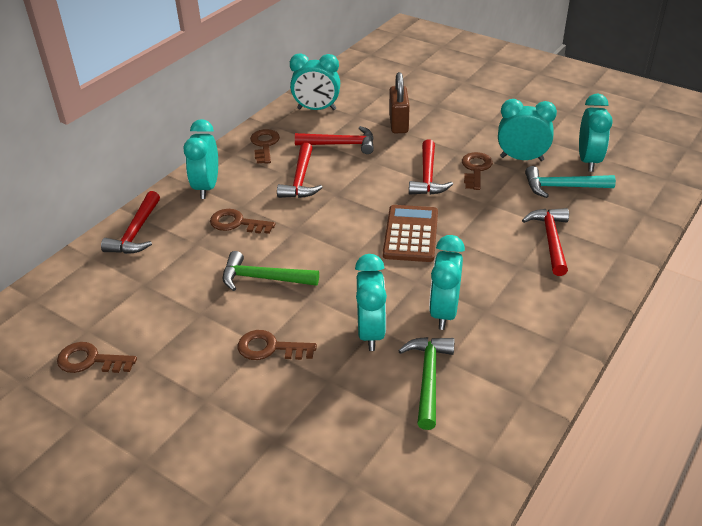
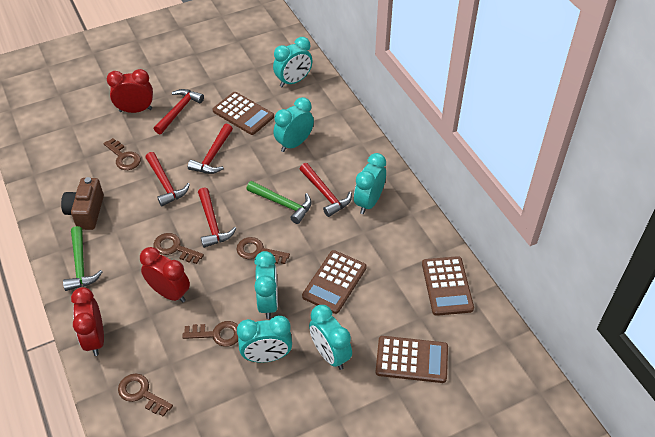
brown calculator: 1 -> 4
brown camera: 0 -> 1
brown padlock: 1 -> 0
red clock: 0 -> 3
turquoise hammer: 1 -> 0

